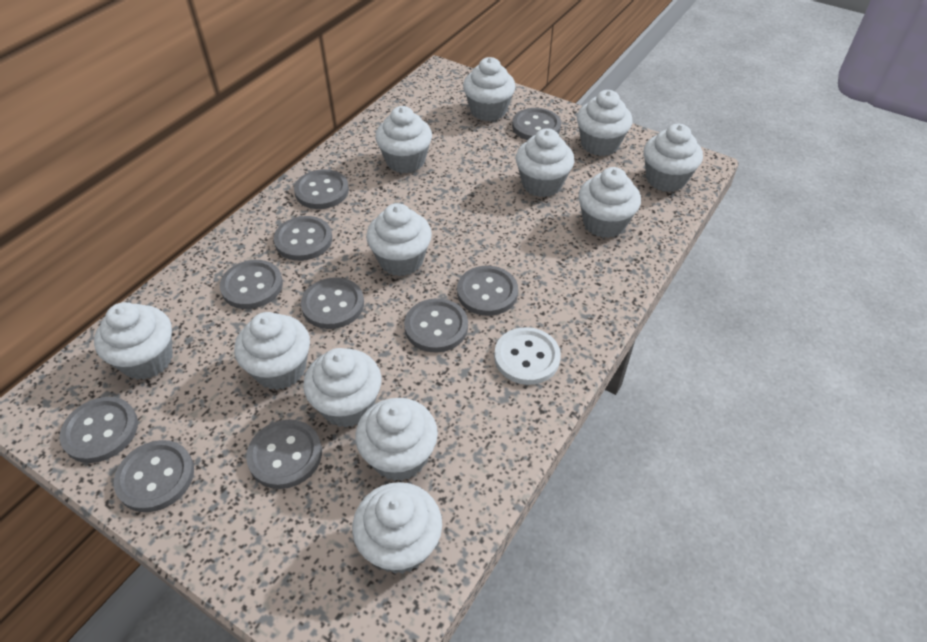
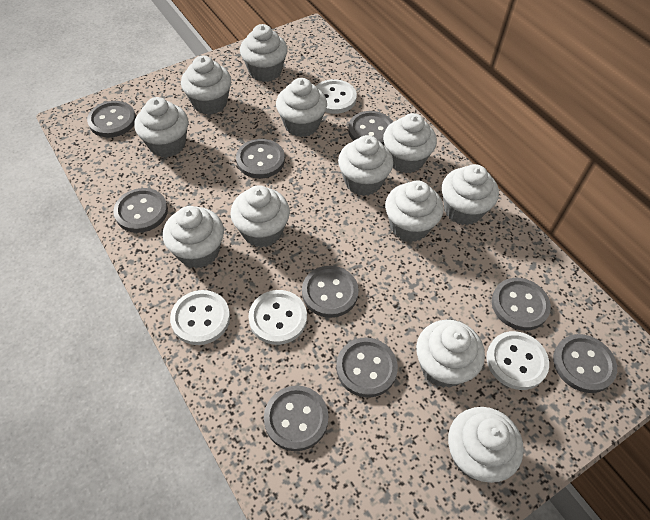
grey button: 10 -> 9
white button: 1 -> 4

